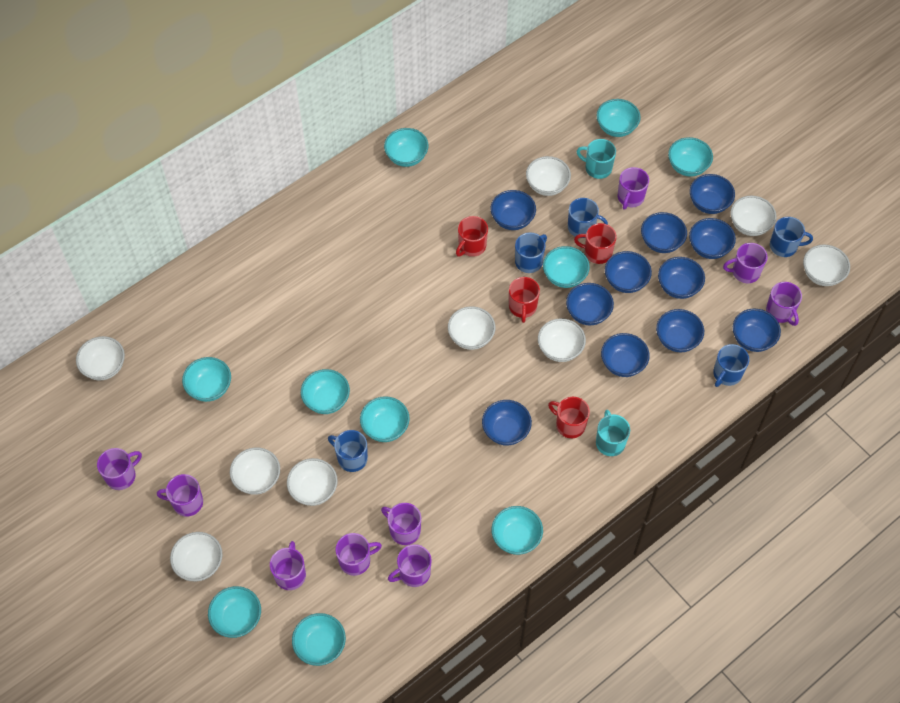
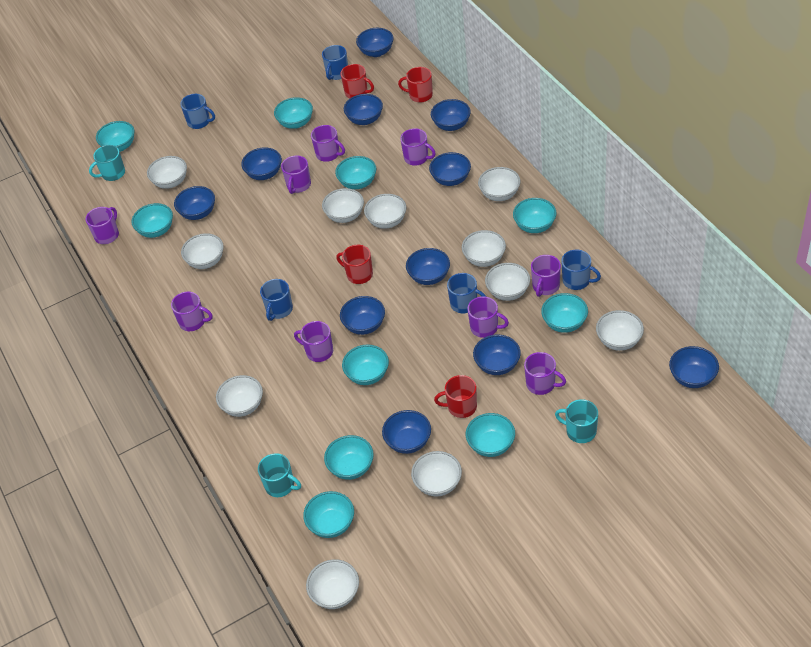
turquoise mug: 2 -> 3
white bowl: 9 -> 11

